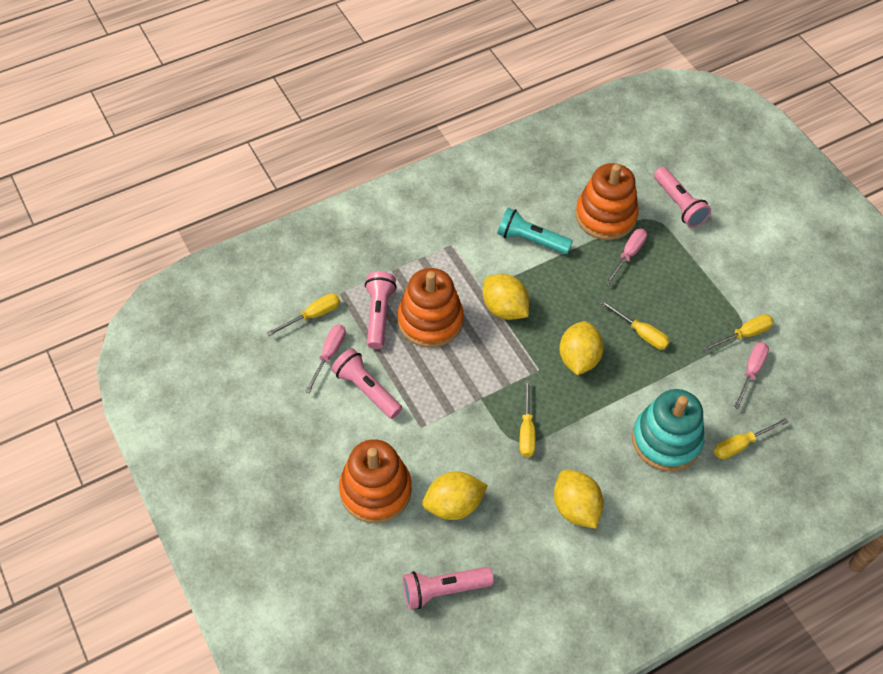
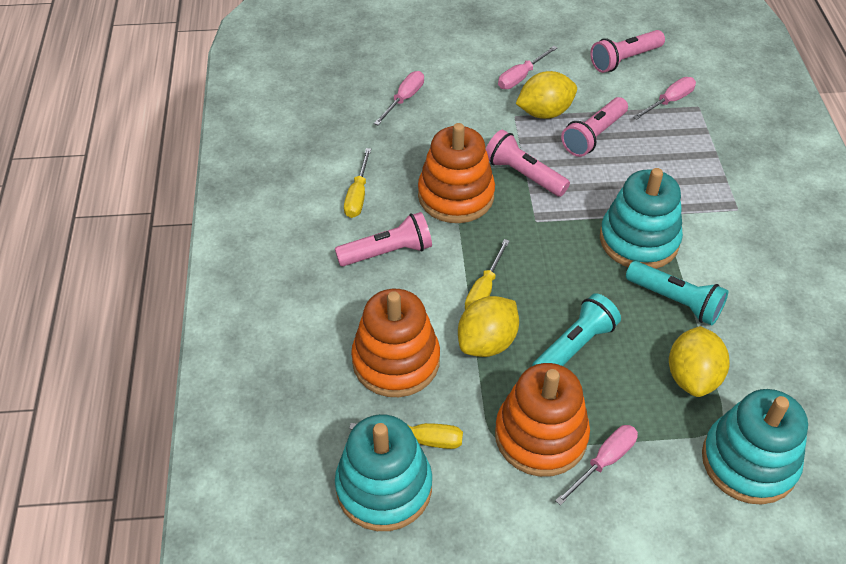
pink screwdriver: 3 -> 4
turquoise flashlight: 1 -> 2
turquoise stacking toy: 1 -> 3
yellow lemon: 4 -> 3
yellow screwdriver: 5 -> 3

